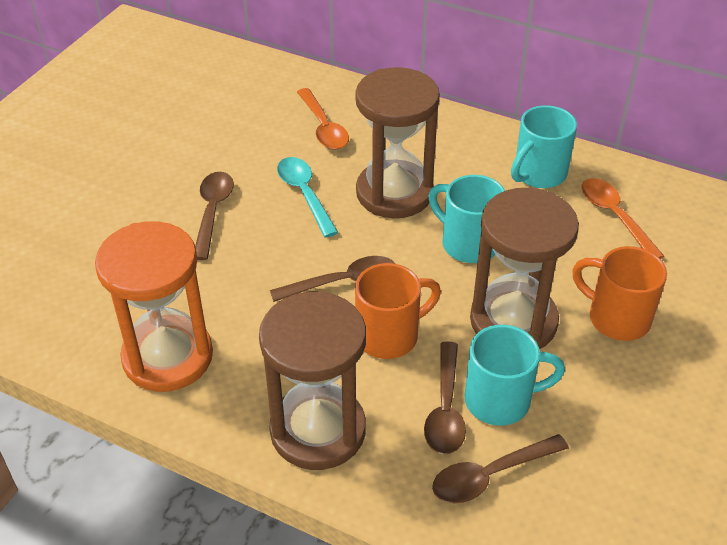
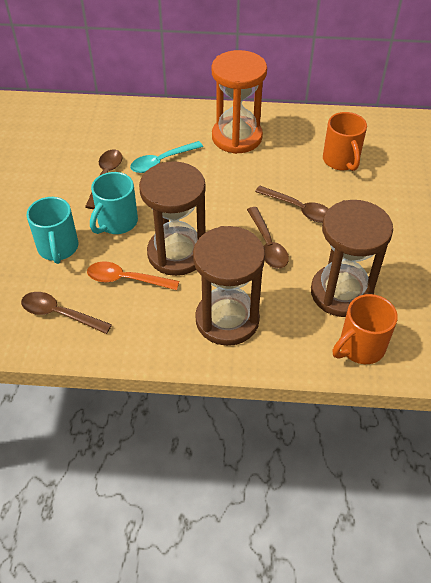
orange spoon: 2 -> 1
turquoise mug: 3 -> 2

